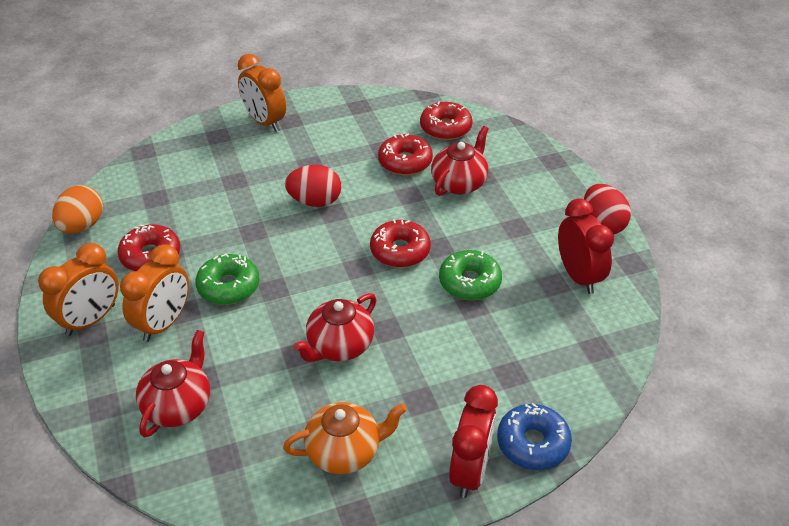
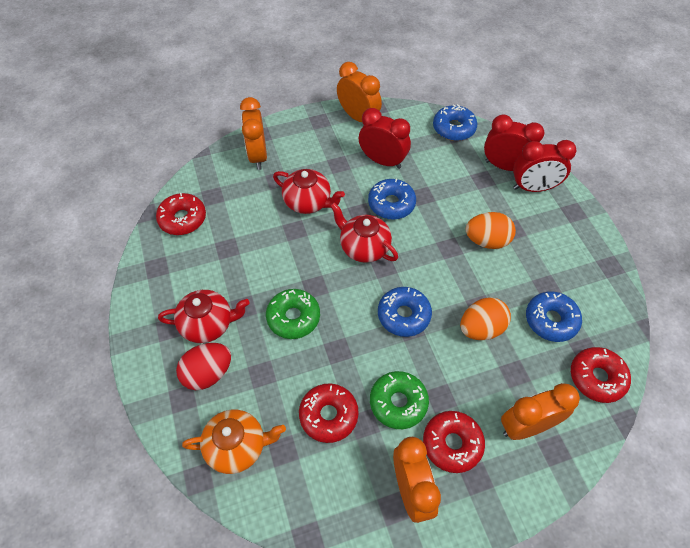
blue donut: 1 -> 4
orange clock: 3 -> 4
orange egg: 1 -> 2
red clock: 2 -> 3
red egg: 2 -> 1

